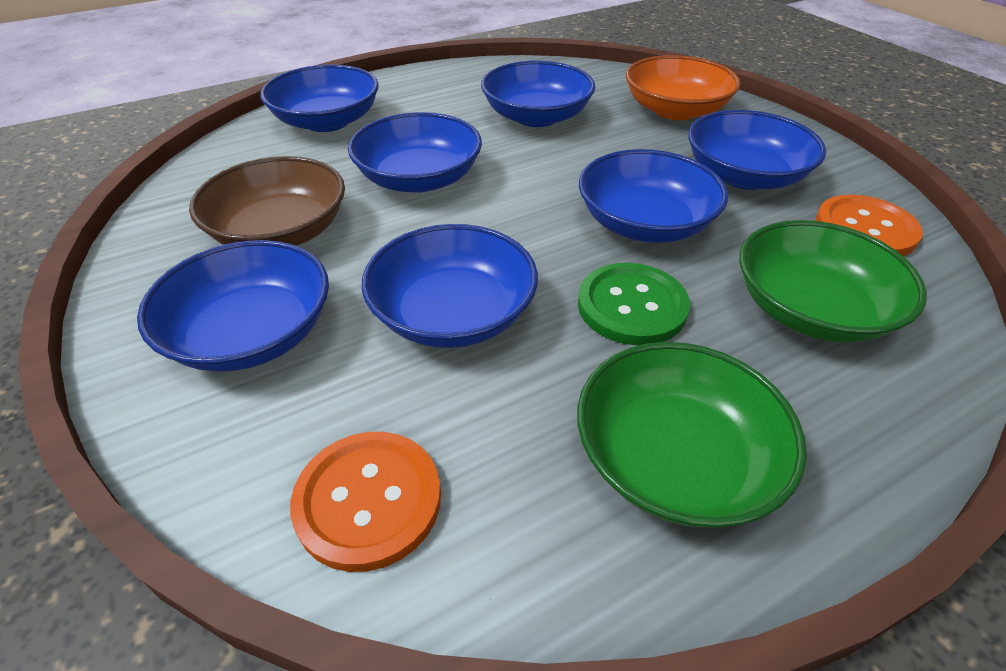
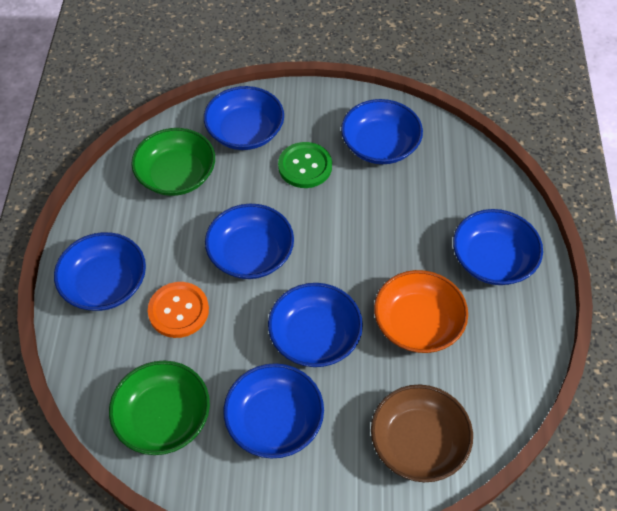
orange button: 2 -> 1

